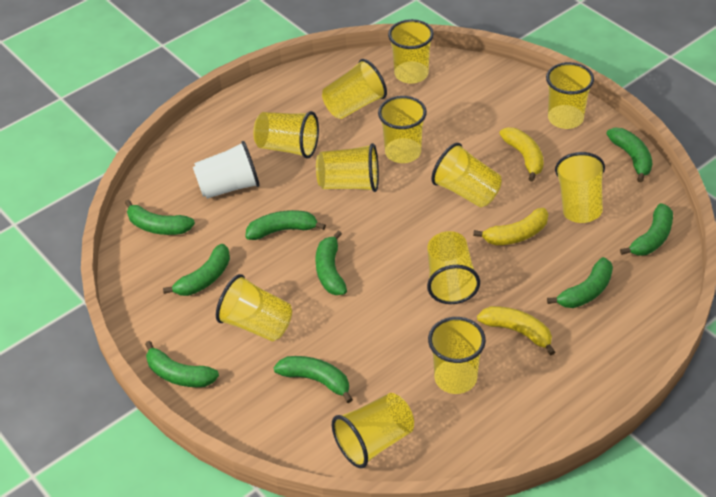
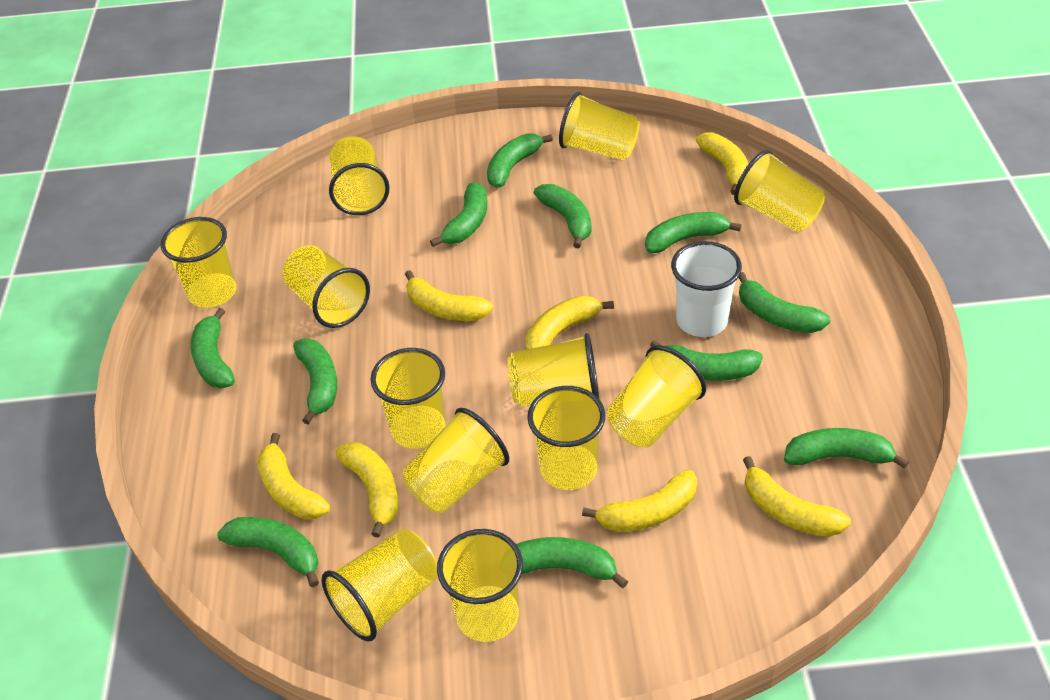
green banana: 9 -> 11
yellow banana: 3 -> 7

